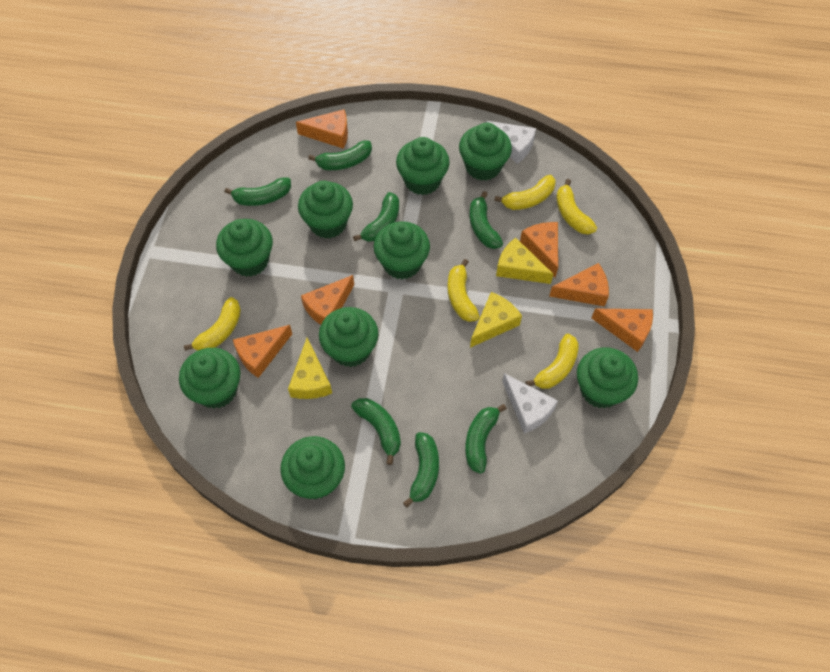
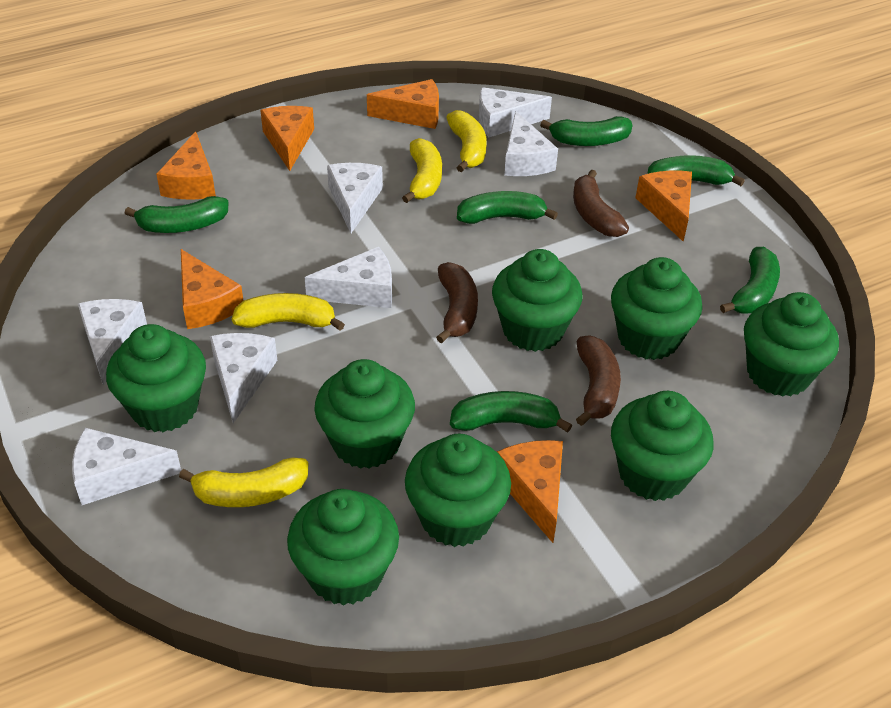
brown banana: 0 -> 3
green banana: 7 -> 6
green cupcake: 9 -> 8
white cheese: 2 -> 7
yellow banana: 5 -> 4
yellow cheese: 3 -> 0

